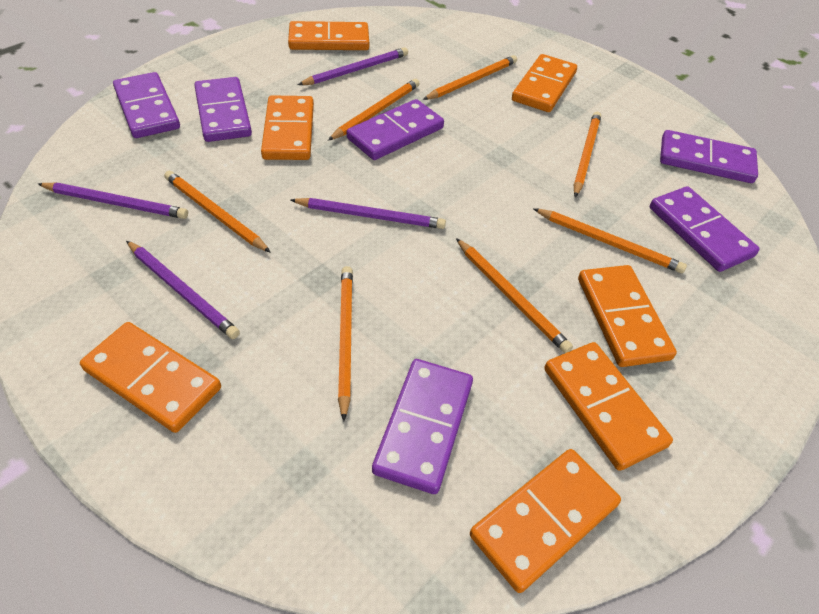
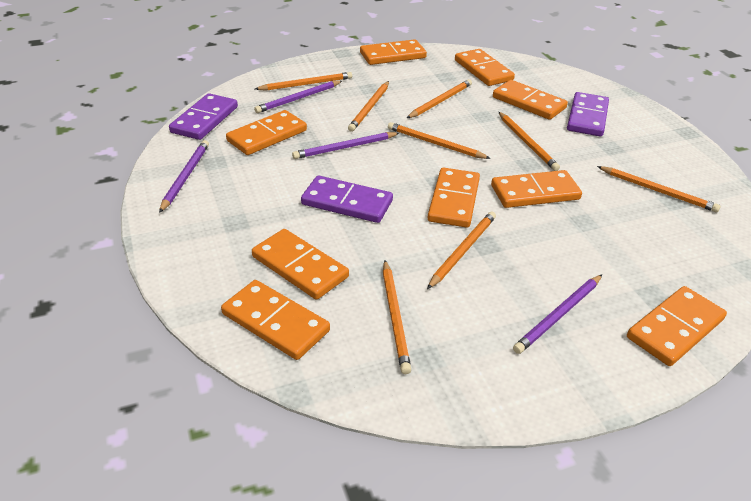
orange domino: 7 -> 9
orange pencil: 7 -> 8
purple domino: 6 -> 3

